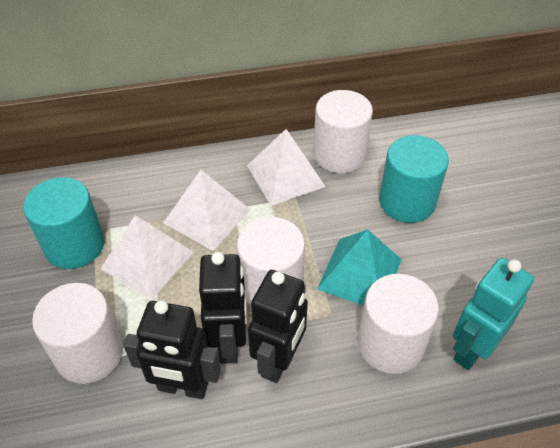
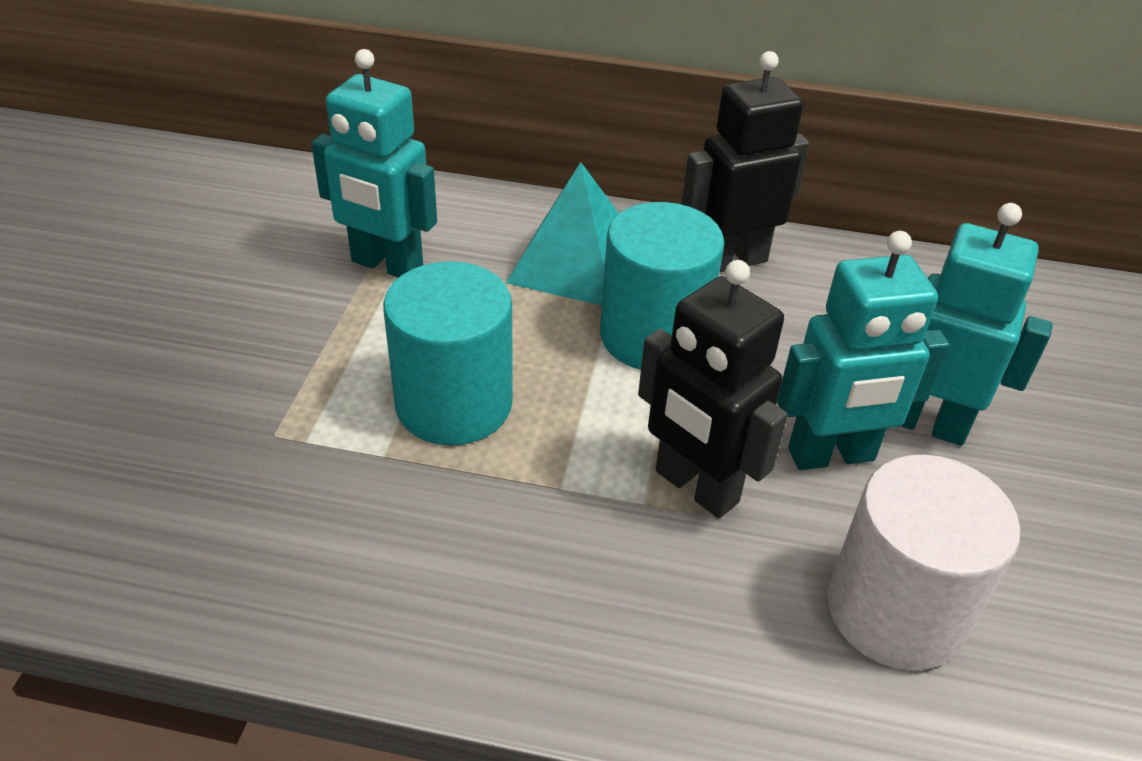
black robot: 3 -> 2
turquoise robot: 1 -> 3
white cylinder: 4 -> 1
white pyramid: 3 -> 0

